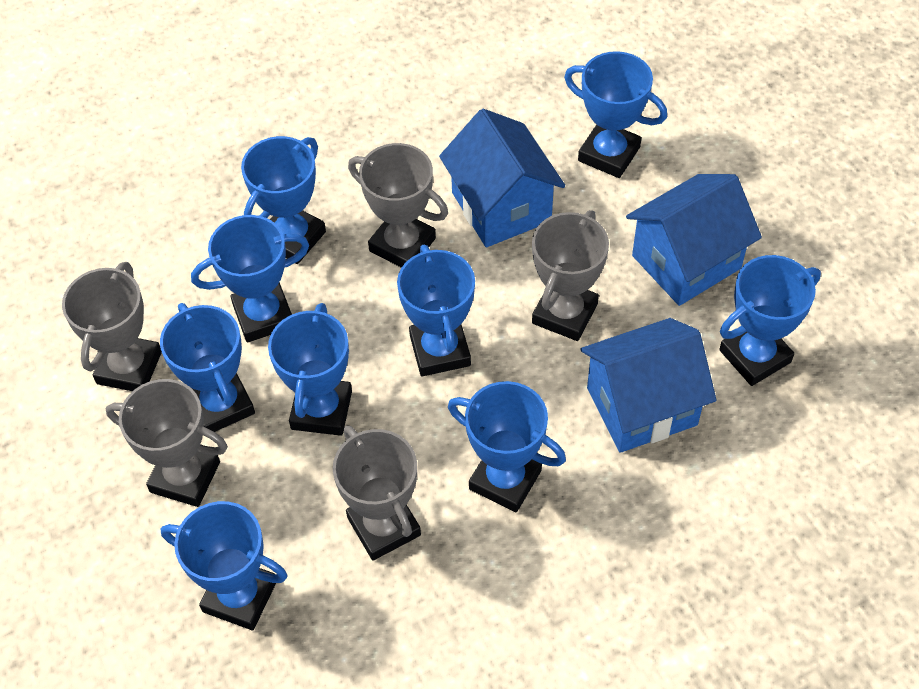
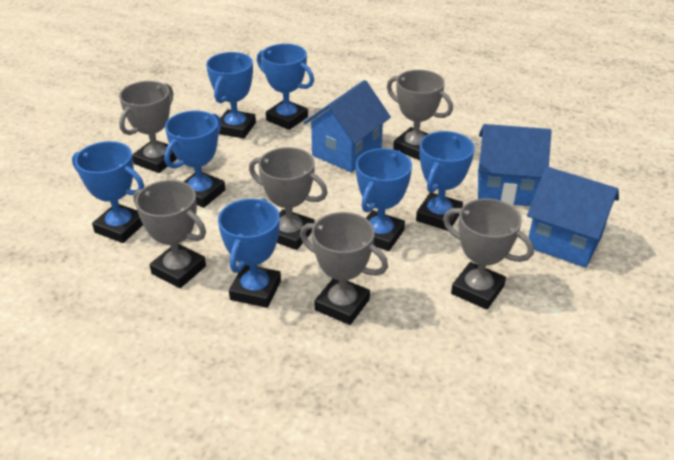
blue trophy: 9 -> 7
grey trophy: 5 -> 6

